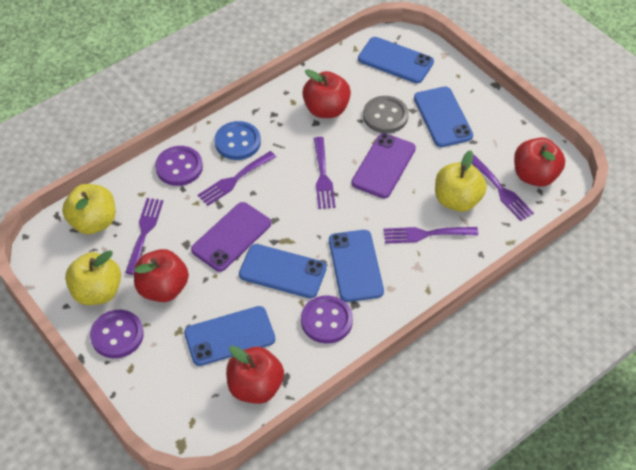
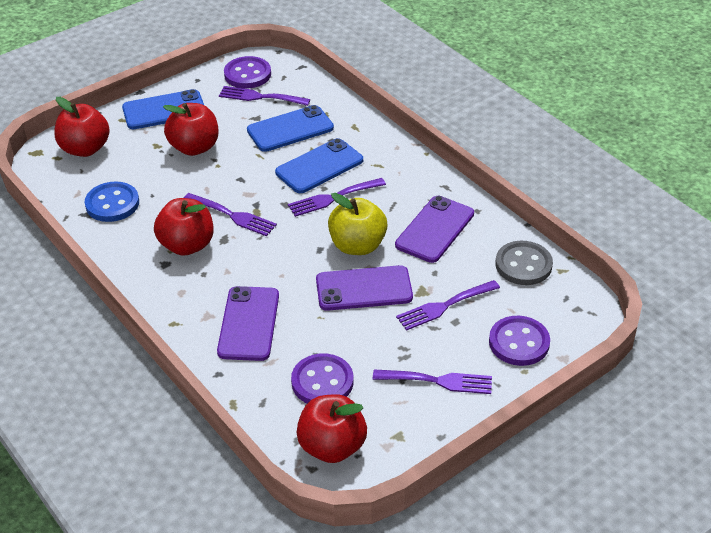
blue phone: 5 -> 3
purple phone: 2 -> 3
yellow apple: 3 -> 1

